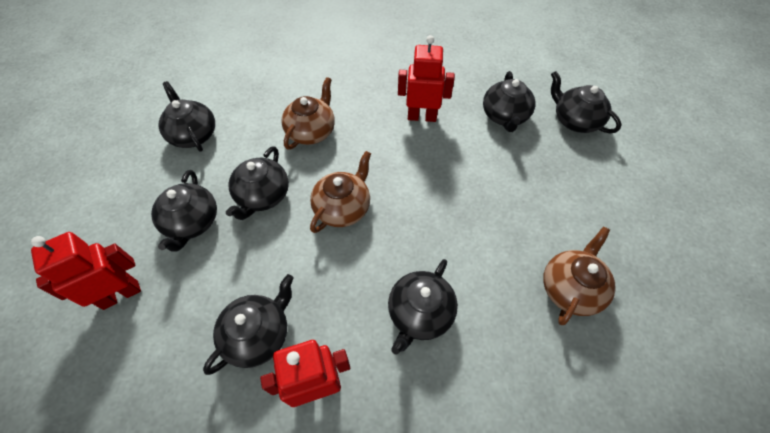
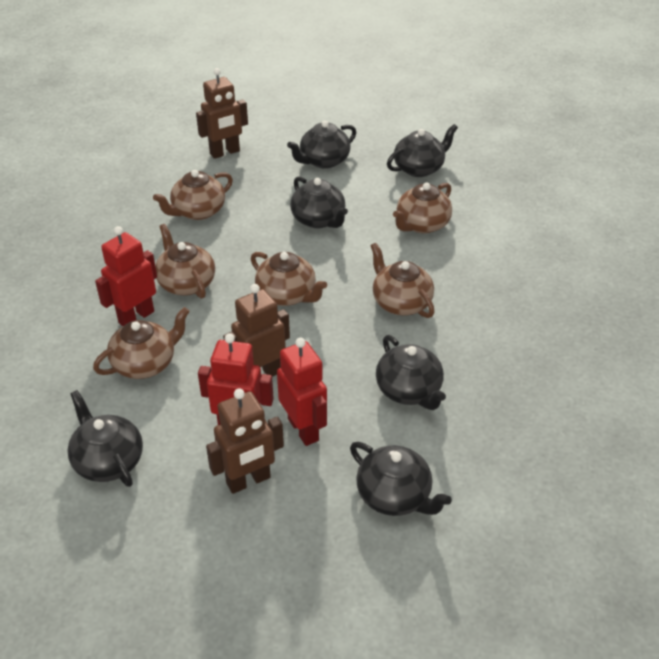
black teapot: 7 -> 6
brown robot: 0 -> 3
brown teapot: 3 -> 6

